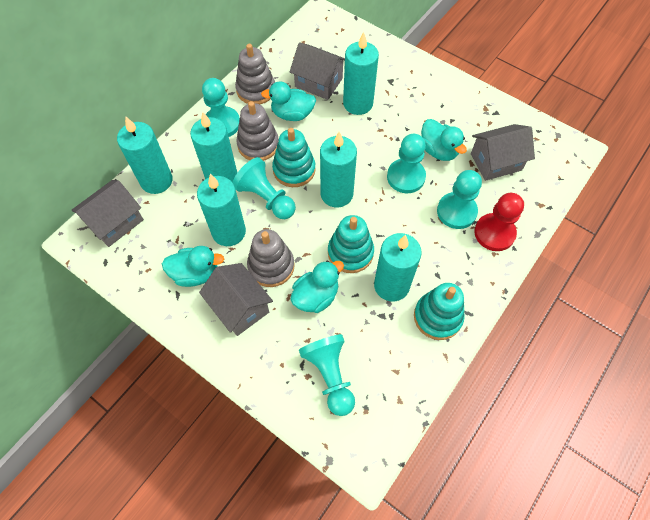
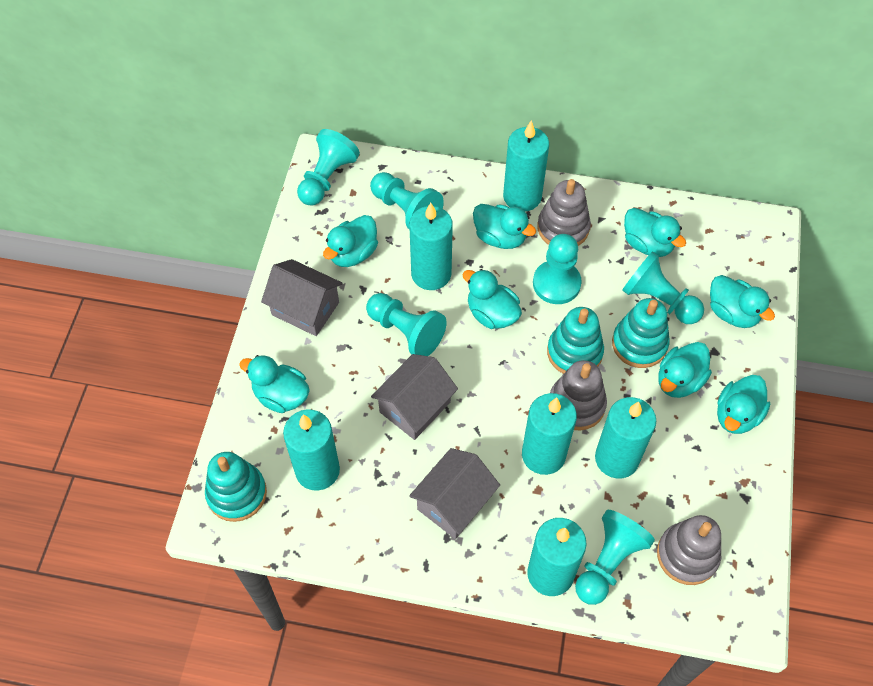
grey house: 4 -> 3
red pawn: 1 -> 0
turquoise duck: 4 -> 8
turquoise pawn: 5 -> 6

